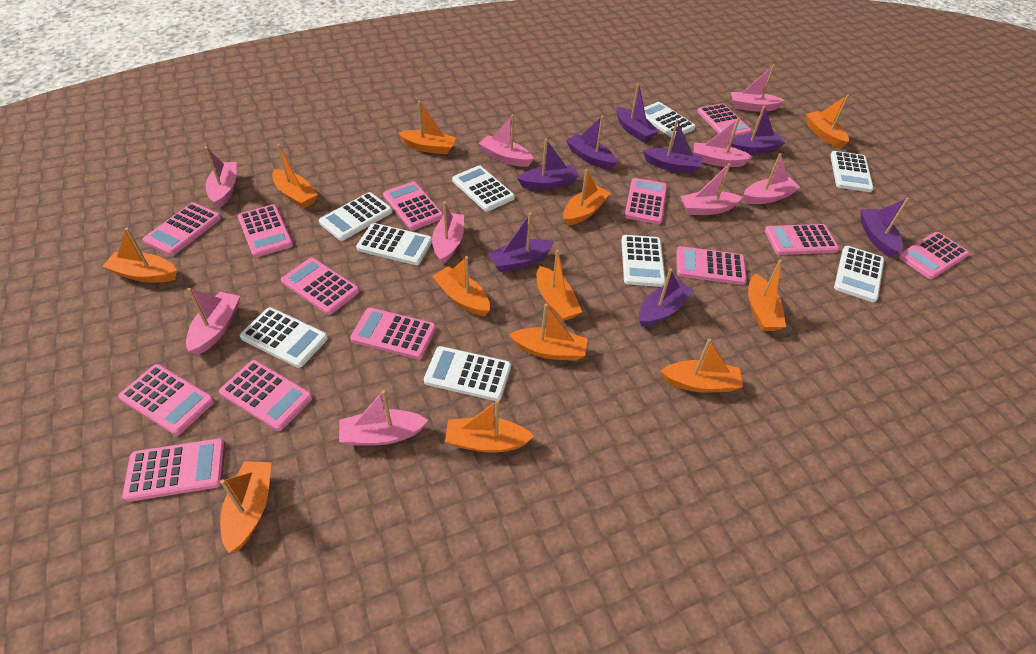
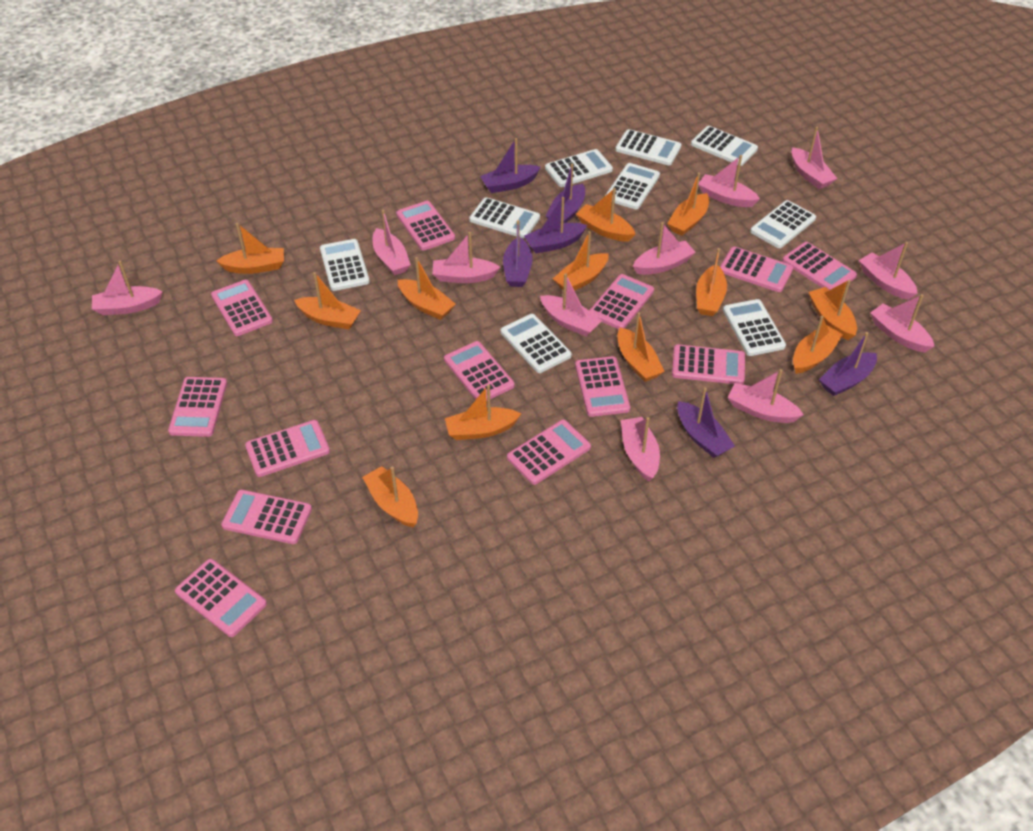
pink boat: 9 -> 11
purple boat: 8 -> 6

